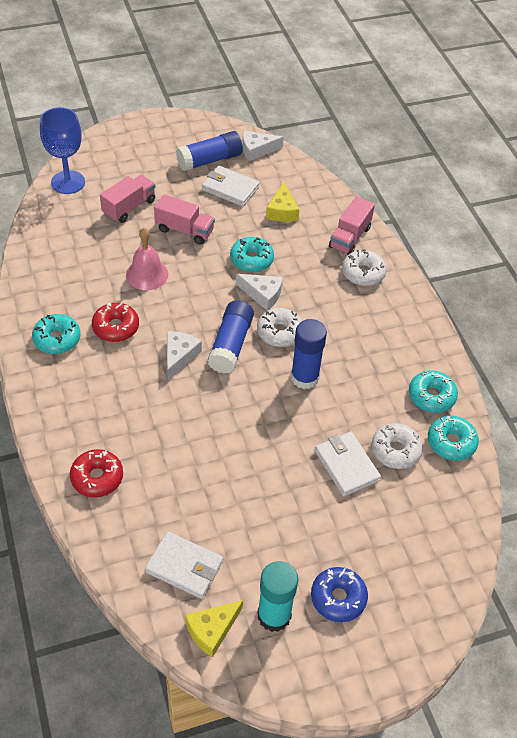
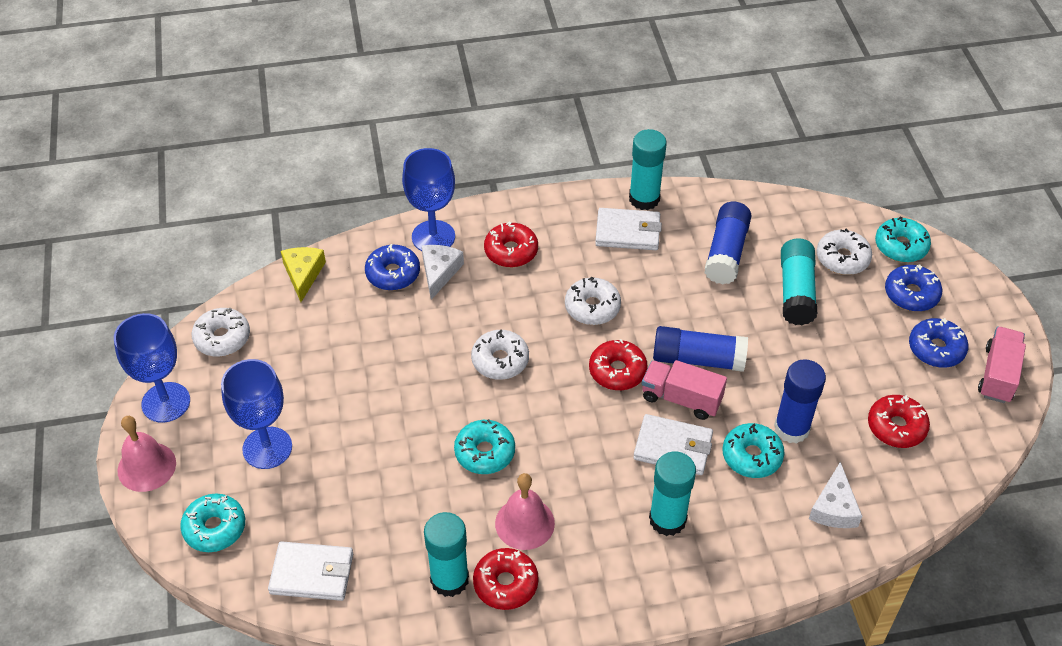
blue donut: 1 -> 3
blue goblet: 1 -> 3
pink bell: 1 -> 2
pink truck: 3 -> 2
red donut: 2 -> 4
turquoise glue stick: 1 -> 4
white cheese: 3 -> 2
white donut: 3 -> 4
yellow cheese: 2 -> 1

